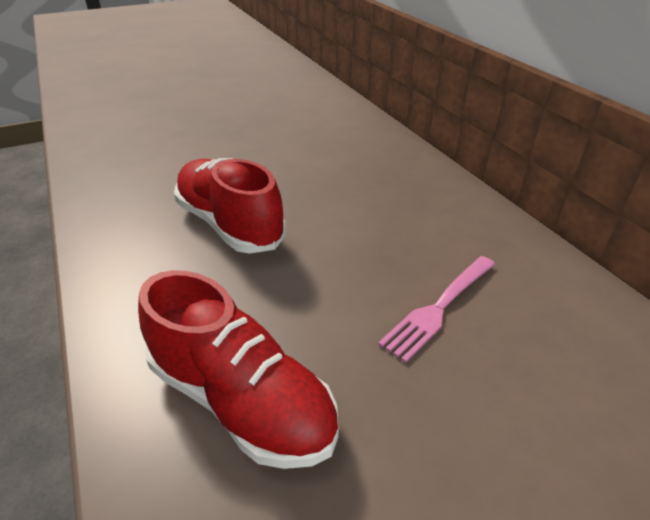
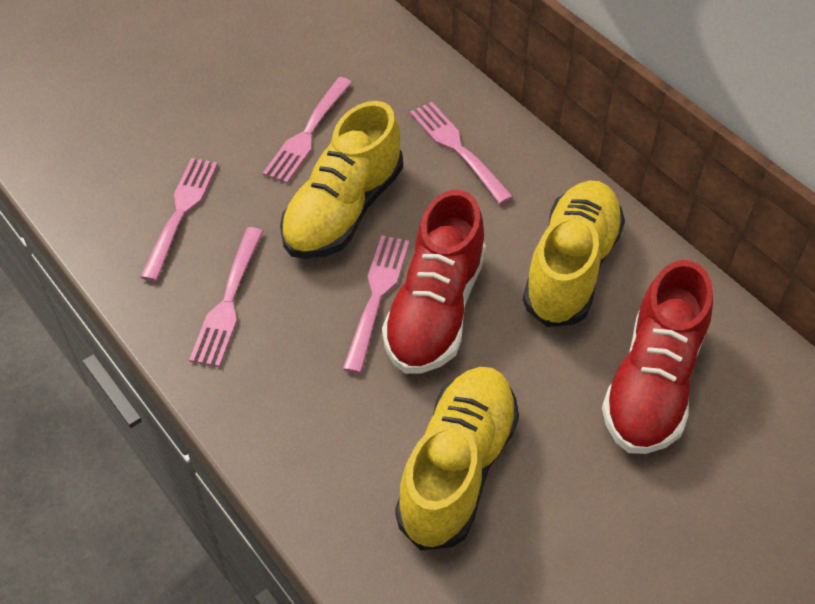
pink fork: 1 -> 5
yellow shoe: 0 -> 3

